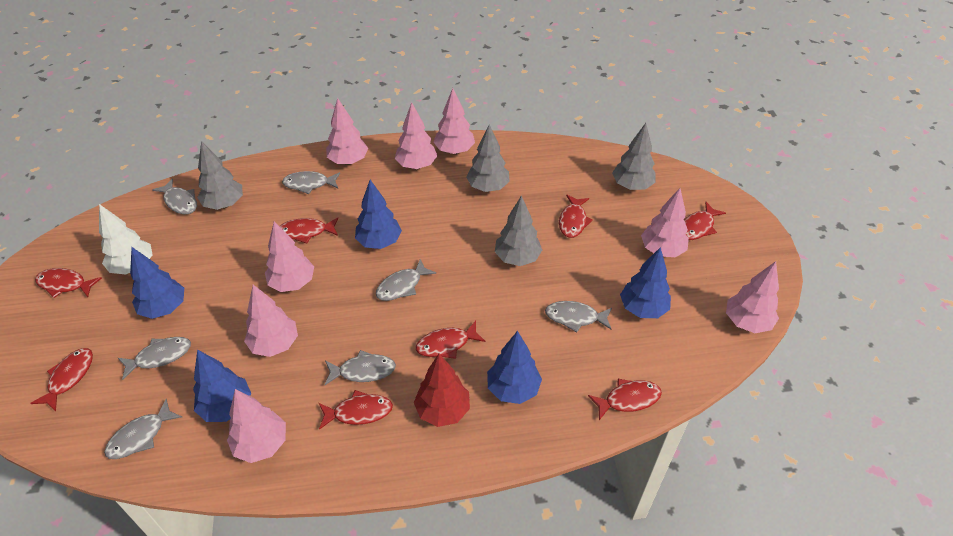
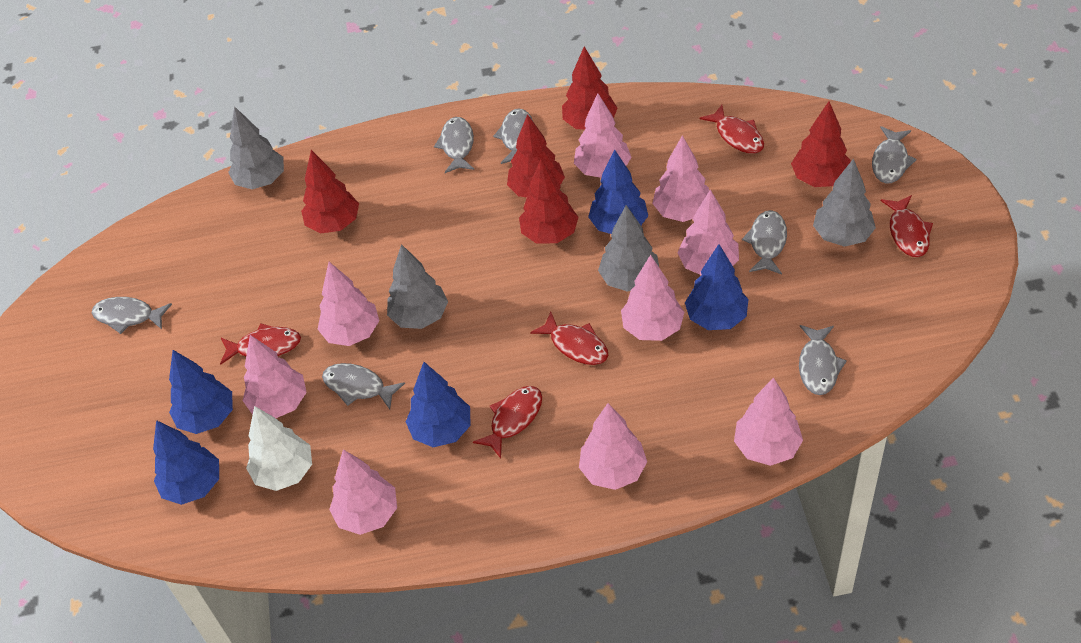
pink tree: 8 -> 9
red fish: 8 -> 5
red tree: 1 -> 5

